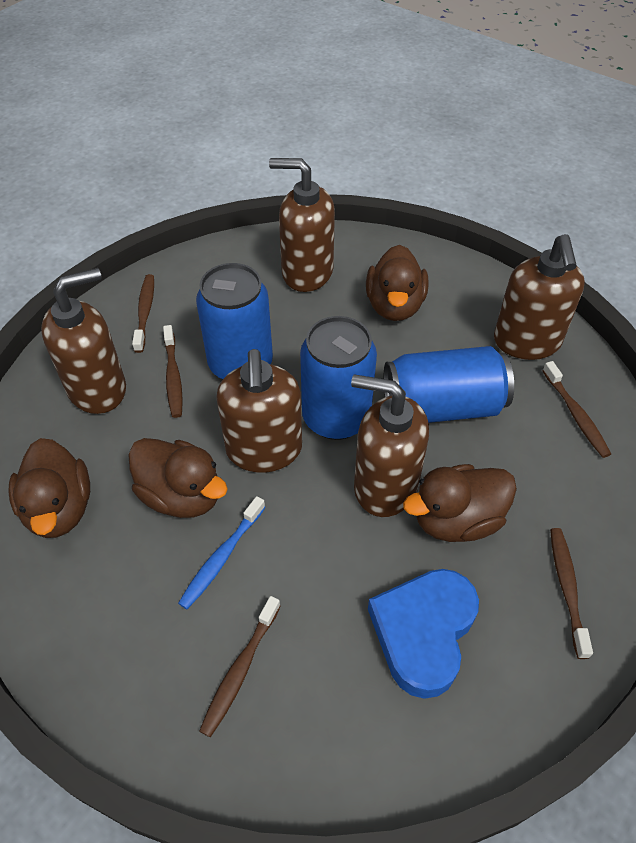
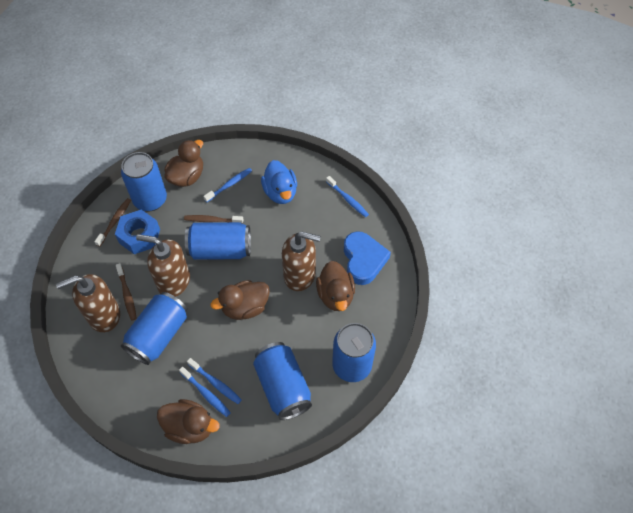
blue can: 3 -> 5
blue duck: 0 -> 1
blue nut: 0 -> 1
blue toothbrush: 1 -> 4
brown soap dispenser: 5 -> 3
brown toothbrush: 5 -> 3

